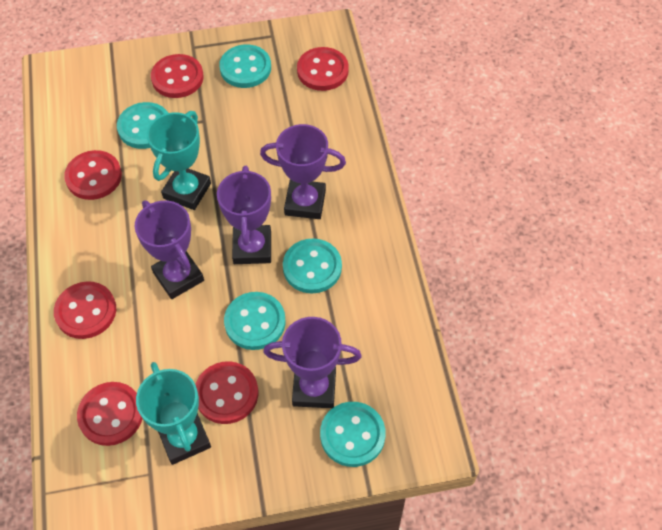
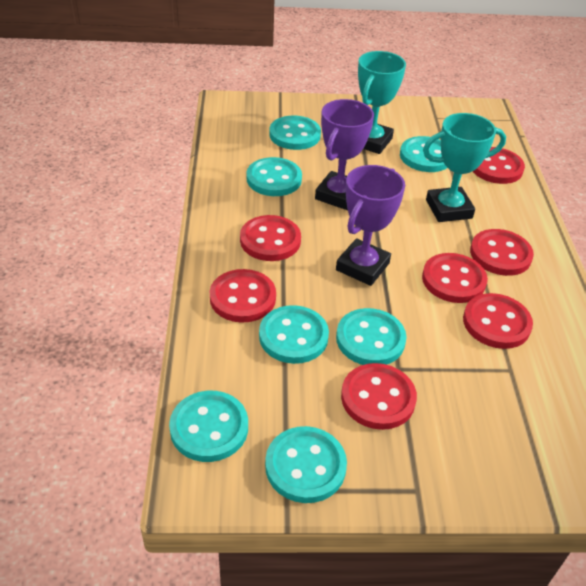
purple trophy: 4 -> 2
red button: 6 -> 7
turquoise button: 5 -> 7

